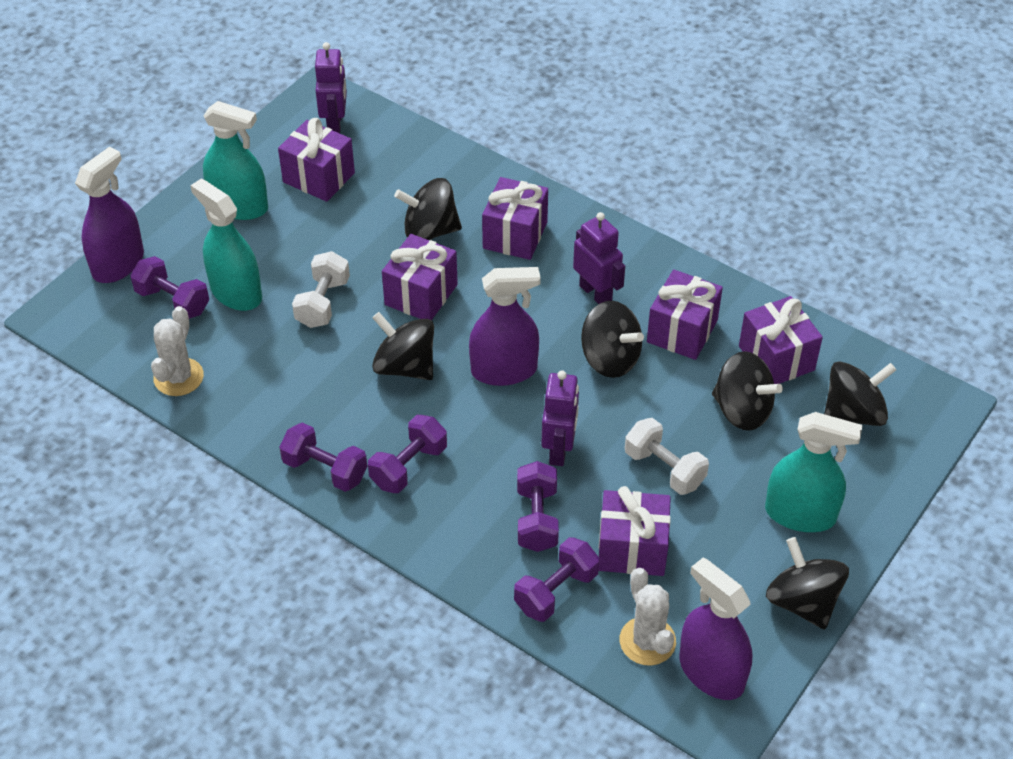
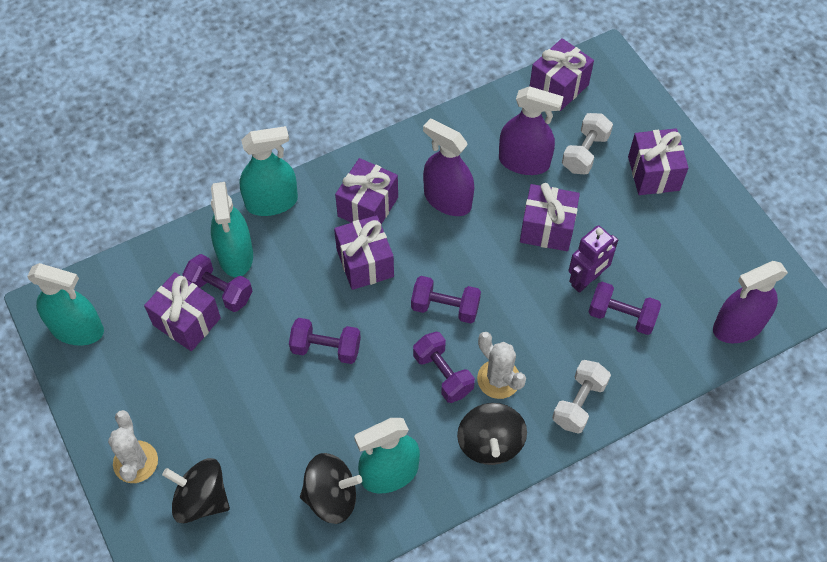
black spinning top: 6 -> 3
purple robot: 3 -> 1
turquoise spray bottle: 3 -> 4

